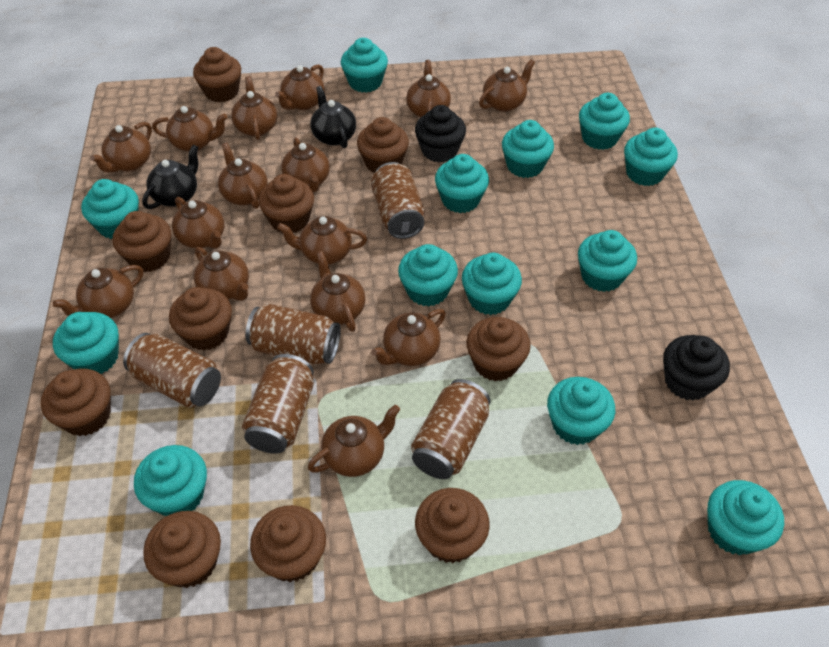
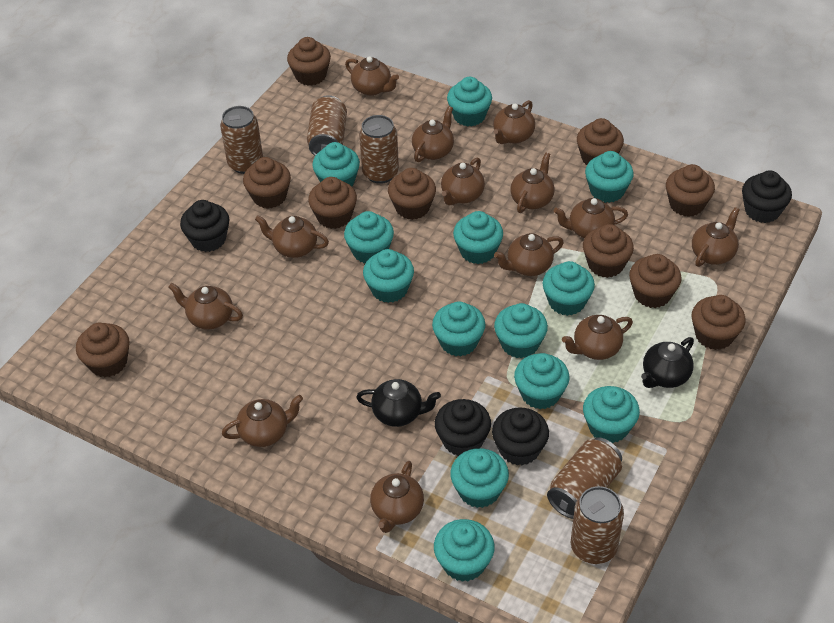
black cupcake: 2 -> 4
brown teapot: 15 -> 13

